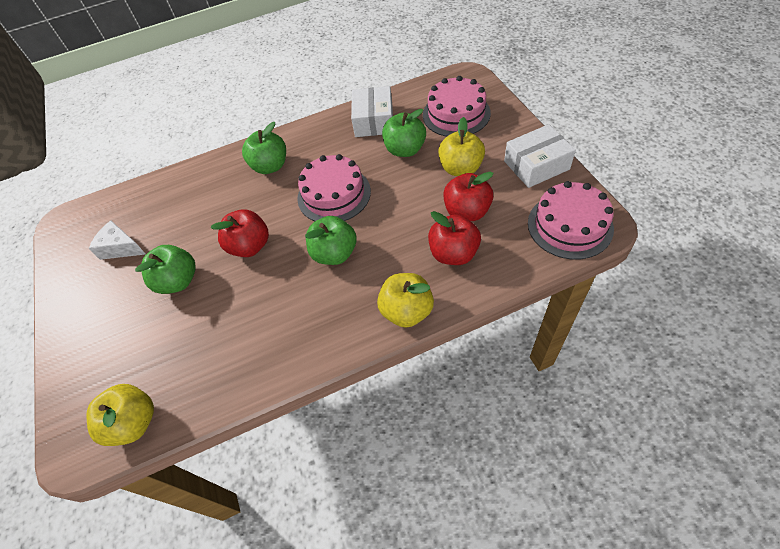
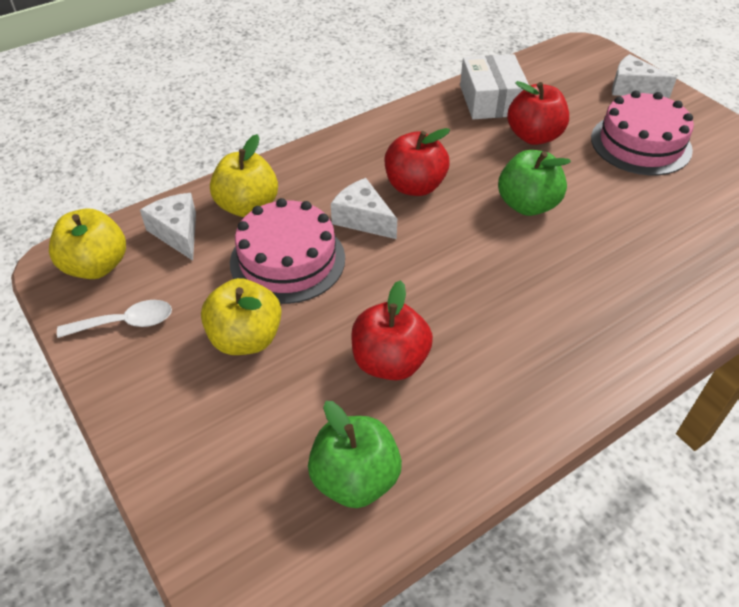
green apple: 4 -> 2
pink cake: 3 -> 2
white box: 2 -> 1
white cheese: 1 -> 3
white spoon: 0 -> 1

